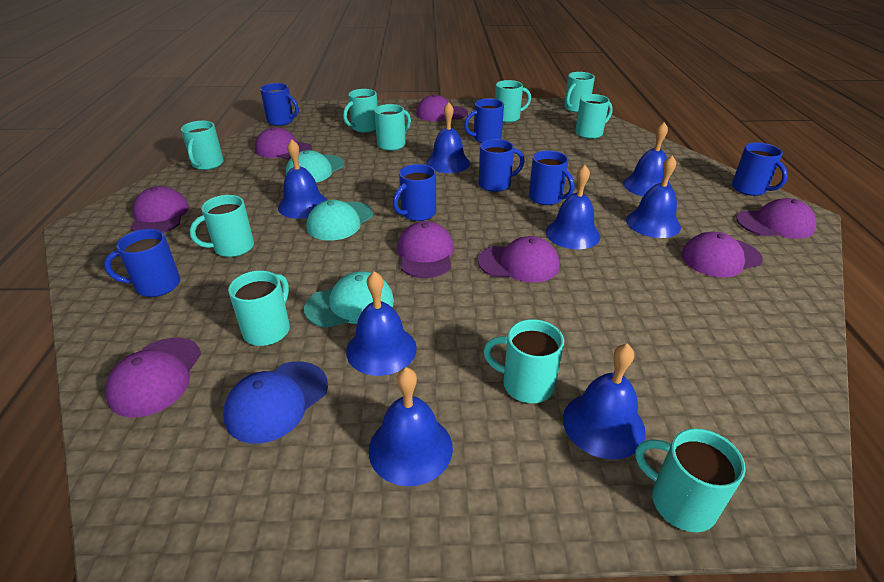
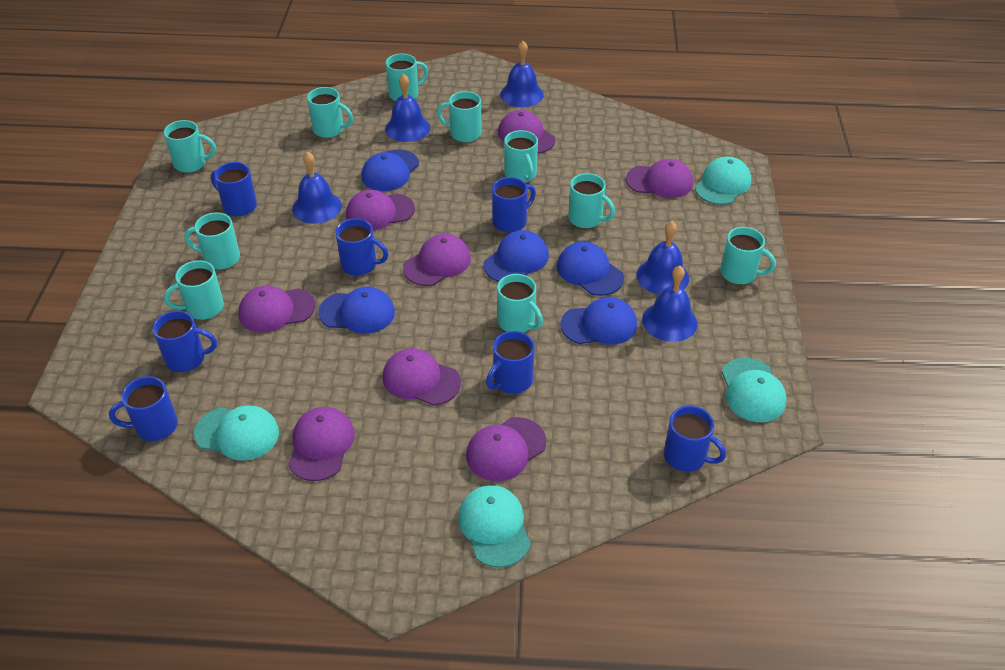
blue bell: 8 -> 5
blue cap: 1 -> 5
turquoise cap: 3 -> 4

